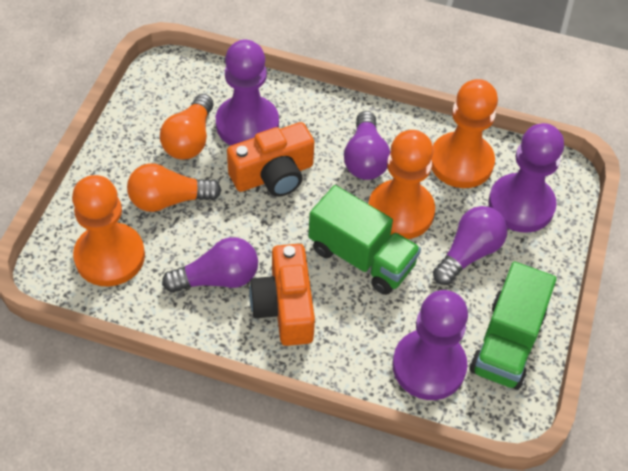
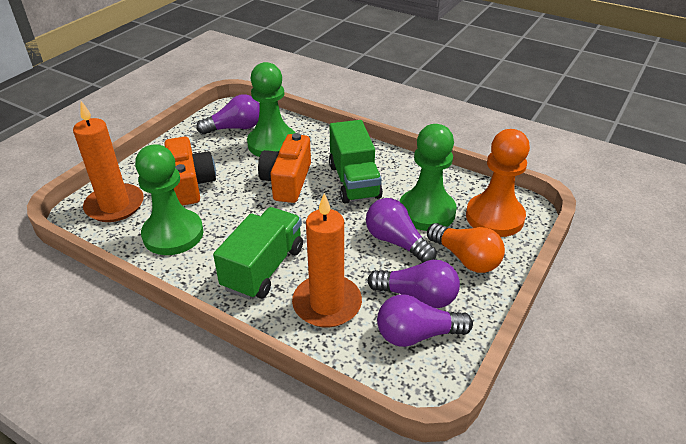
green pawn: 0 -> 3
orange candle: 0 -> 2
orange light bulb: 2 -> 1
orange pawn: 3 -> 1
purple light bulb: 3 -> 4
purple pawn: 3 -> 0

